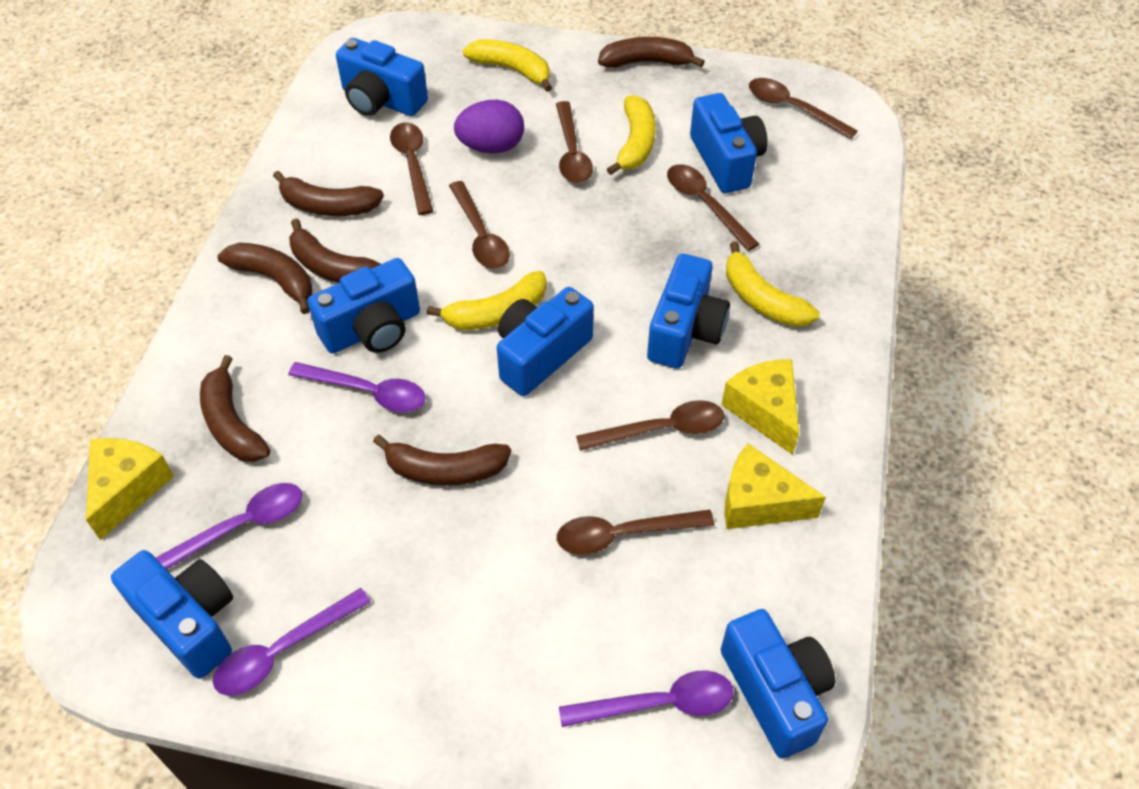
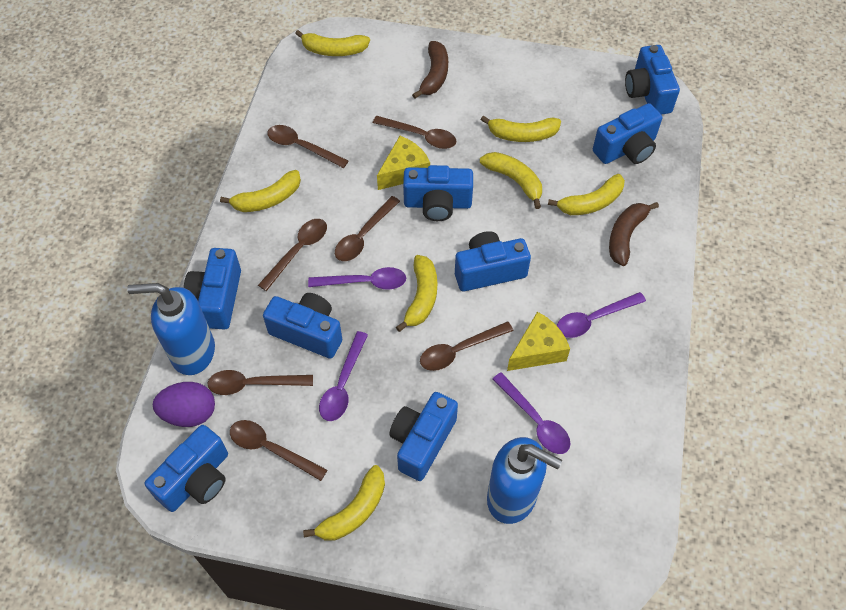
blue camera: 7 -> 8
blue soap dispenser: 0 -> 2
brown banana: 6 -> 2
yellow banana: 4 -> 7
yellow cheese: 3 -> 2

